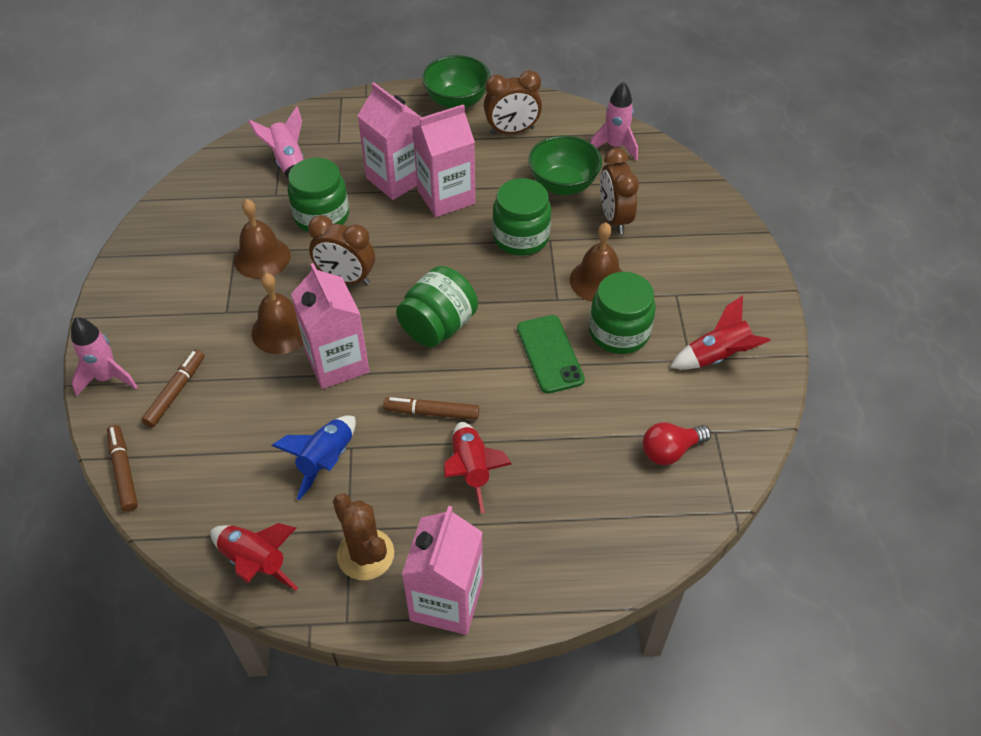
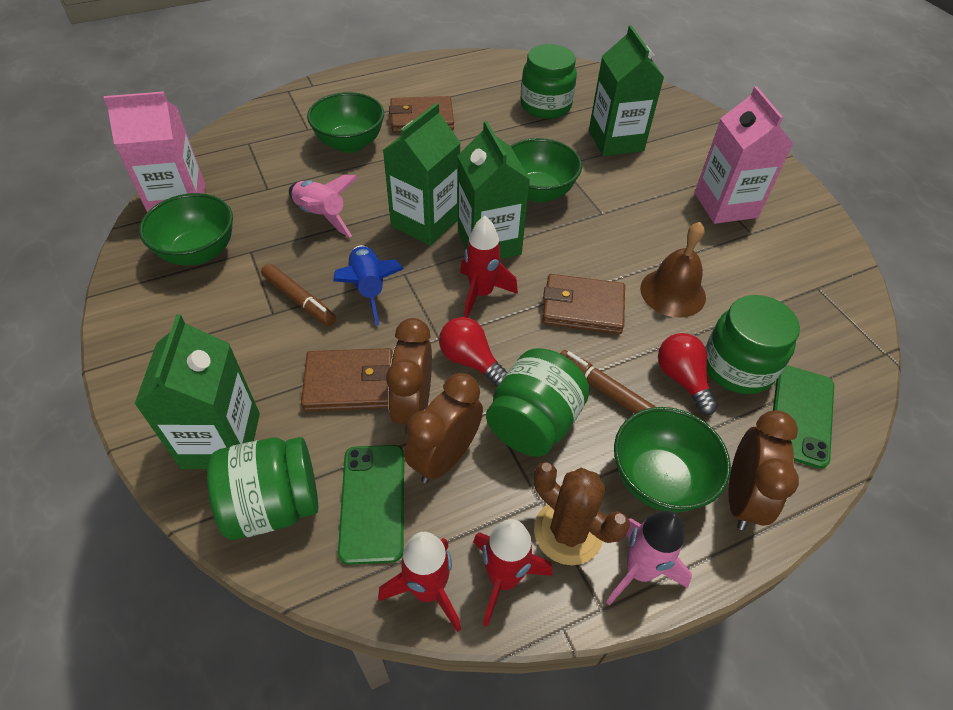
brown bell: 3 -> 1
brown marker: 3 -> 2
brown wallet: 0 -> 3
green bowl: 2 -> 4
green carton: 0 -> 4
green phone: 1 -> 2
pink carton: 4 -> 2
pink rocket: 3 -> 2
red light bulb: 1 -> 2

